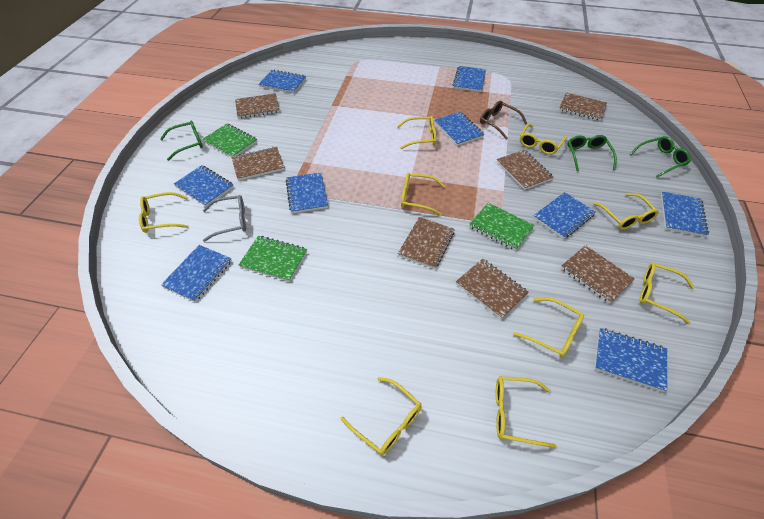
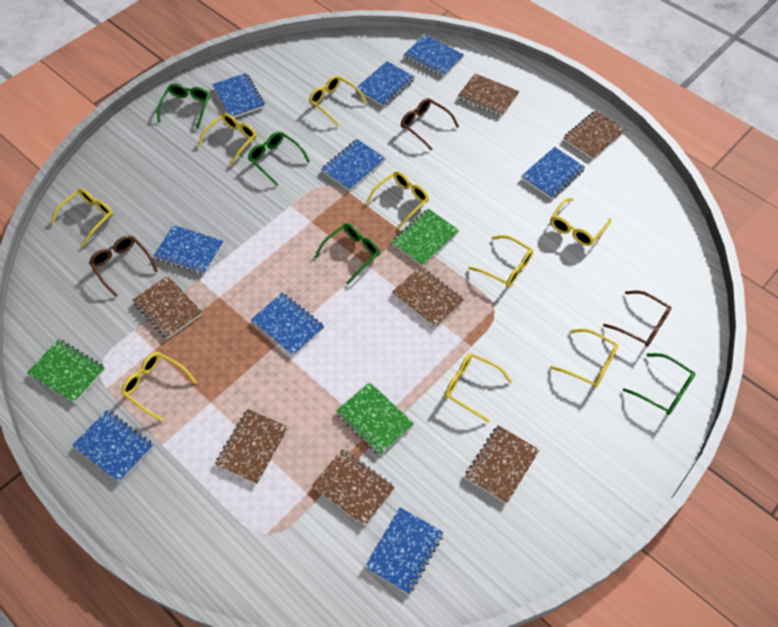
brown glasses: 1 -> 3
green glasses: 3 -> 4
grey glasses: 1 -> 0

